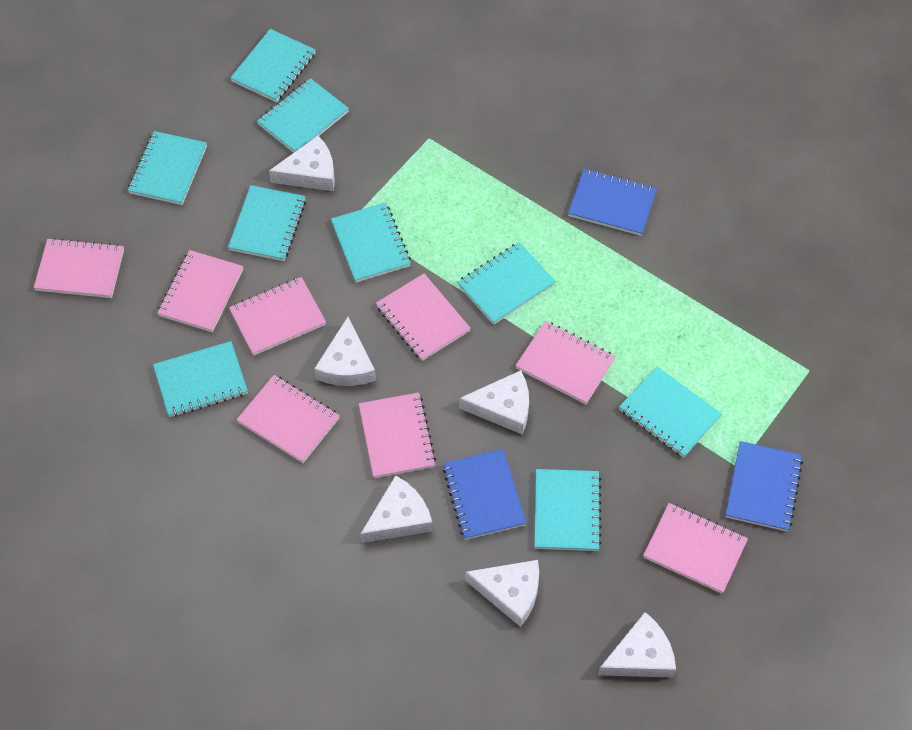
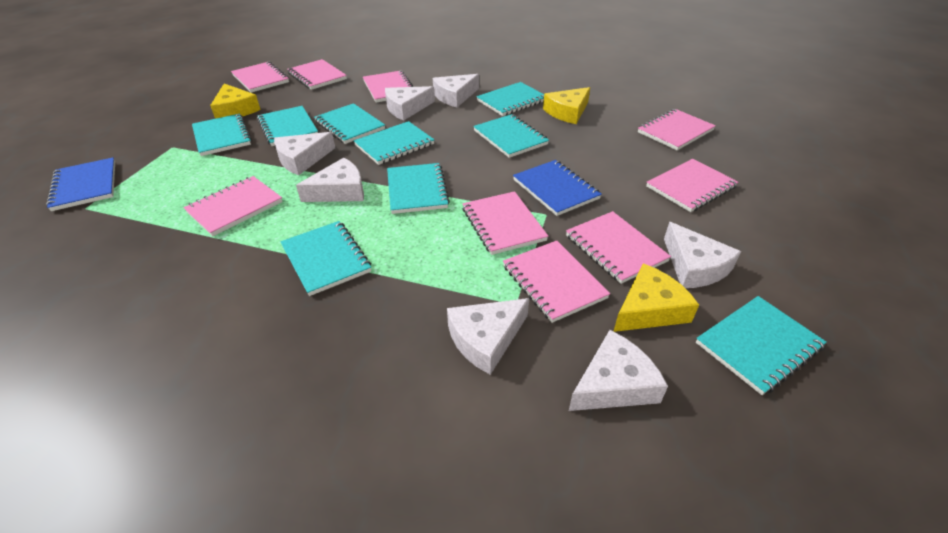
blue notebook: 3 -> 2
pink notebook: 8 -> 9
white cheese: 6 -> 7
yellow cheese: 0 -> 3

